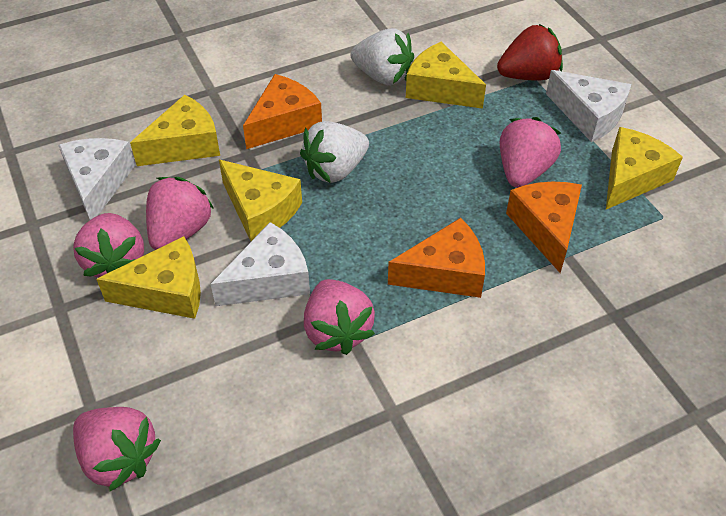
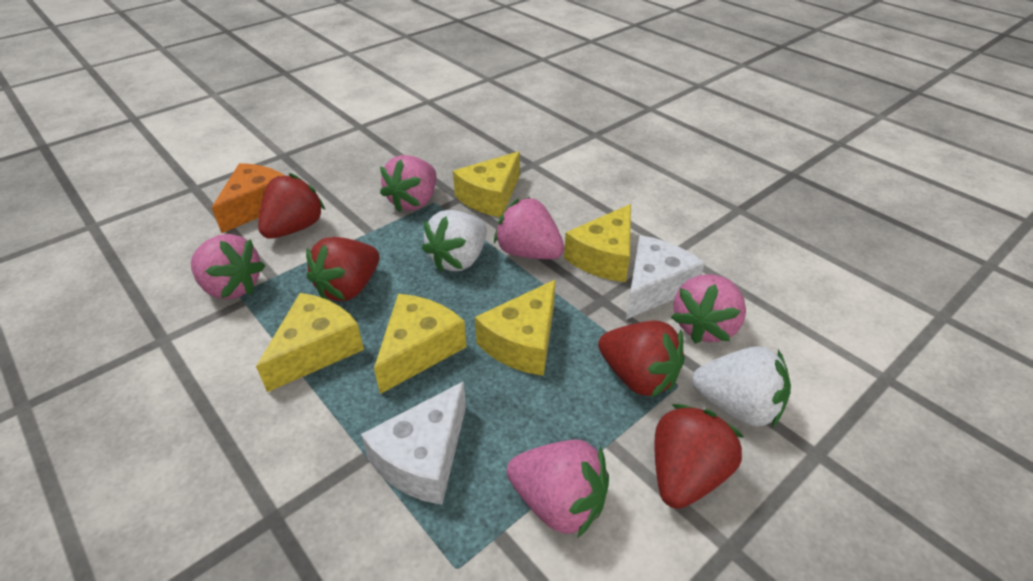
orange cheese: 3 -> 1
red strawberry: 1 -> 4
white cheese: 3 -> 2

